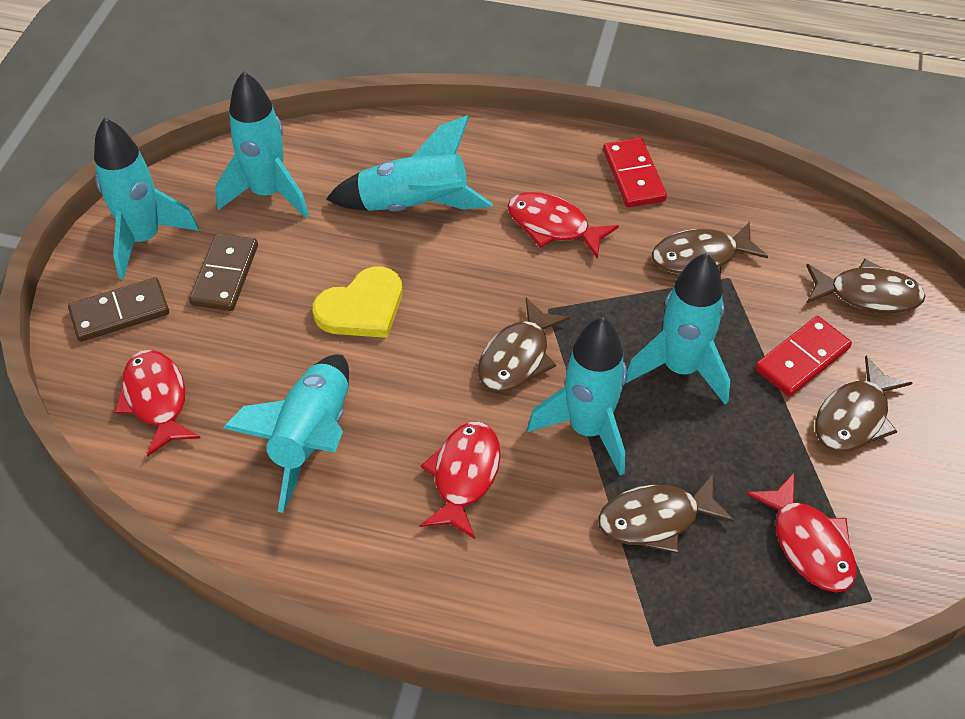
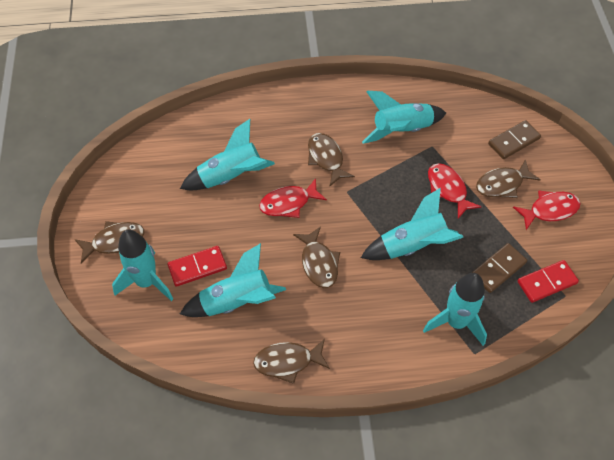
red fish: 4 -> 3
yellow heart: 1 -> 0

